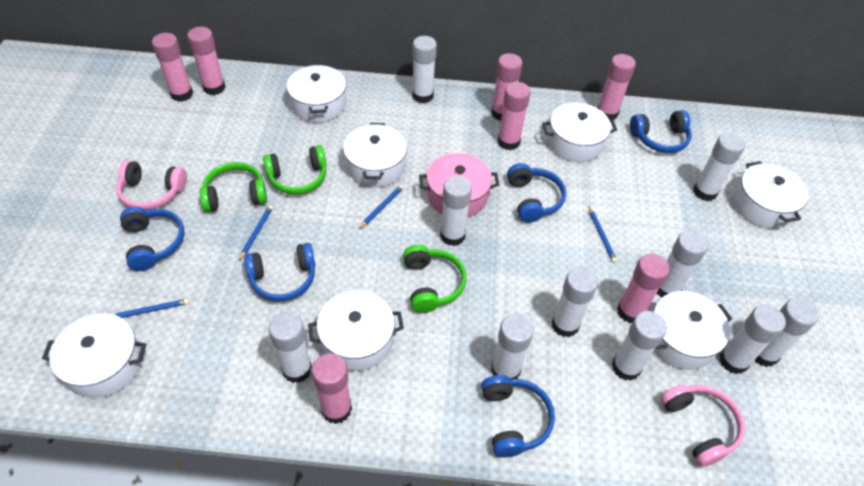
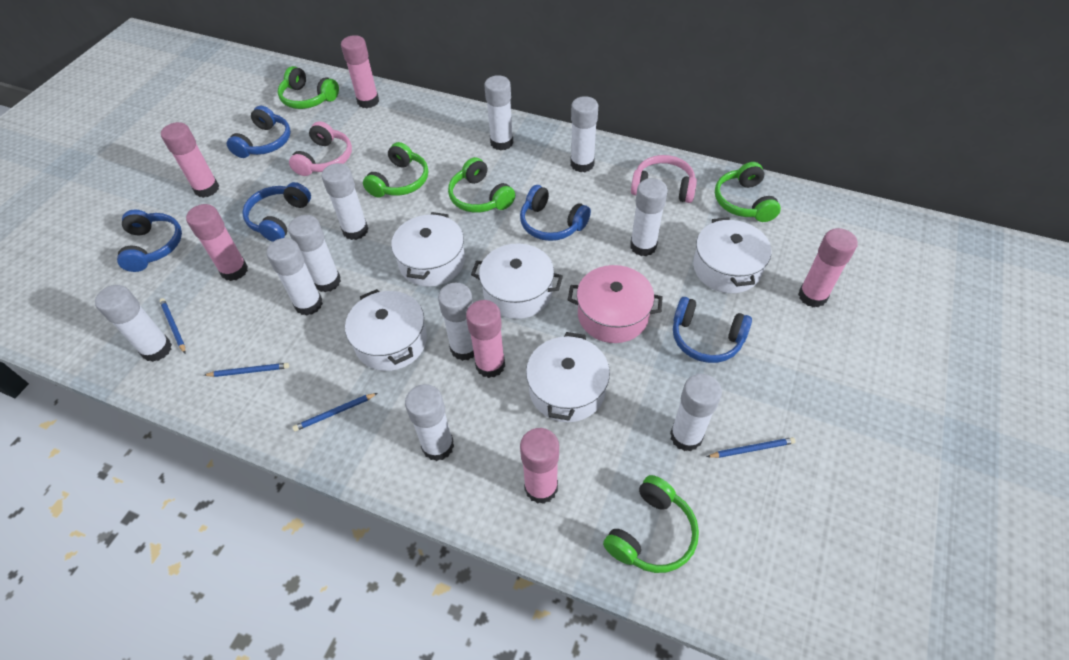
green headphones: 3 -> 5
pink glue stick: 7 -> 6
white pot: 7 -> 5

